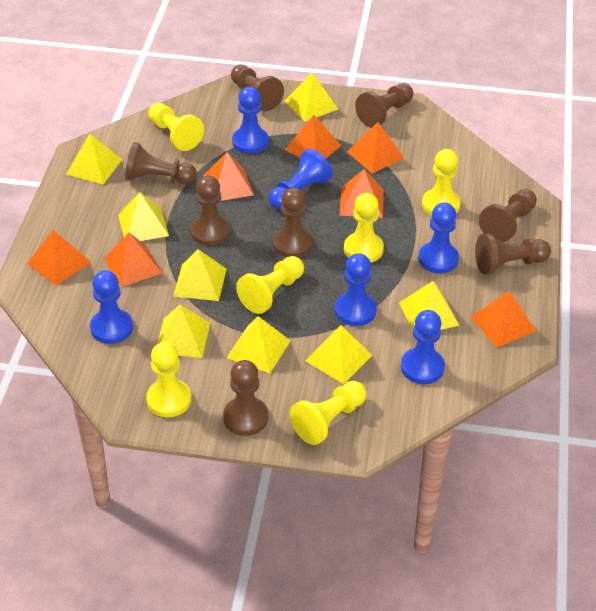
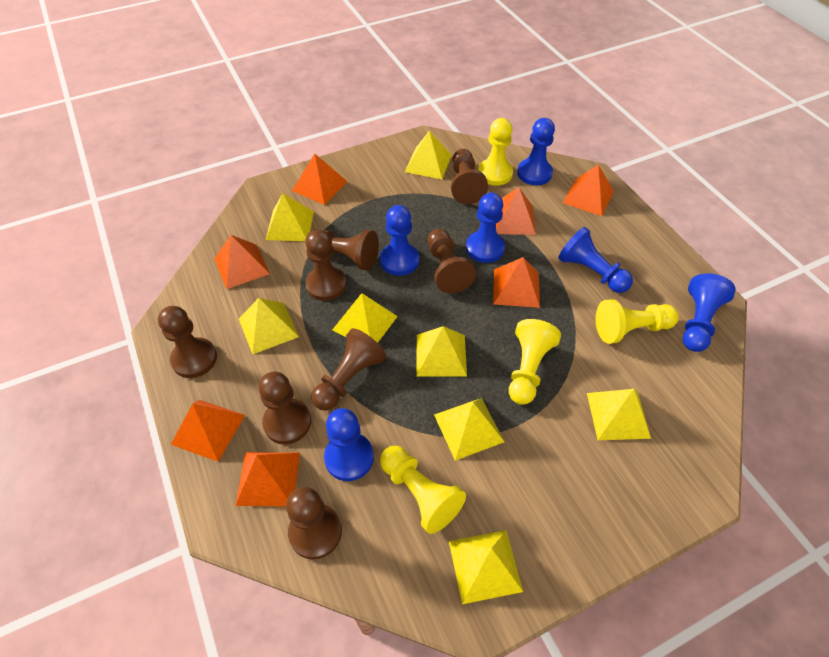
yellow pawn: 6 -> 4

